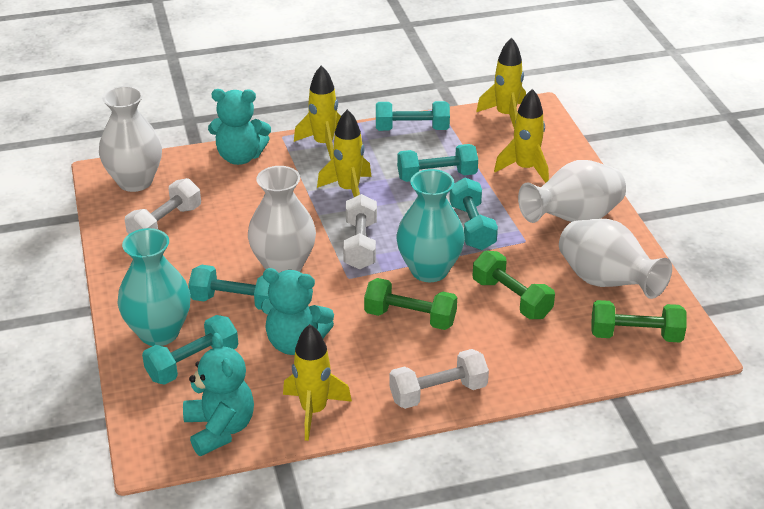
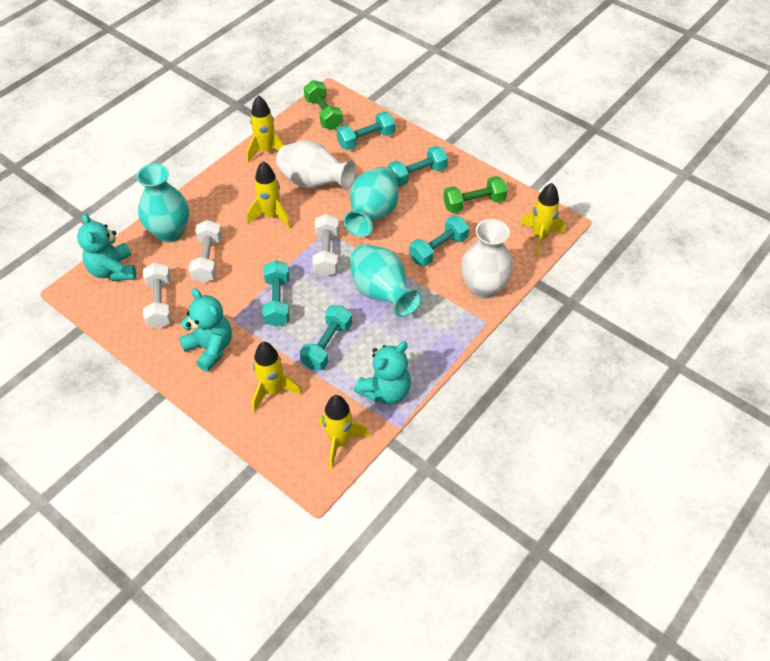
green dumbbell: 3 -> 2
turquoise vase: 2 -> 3
white vase: 4 -> 2

